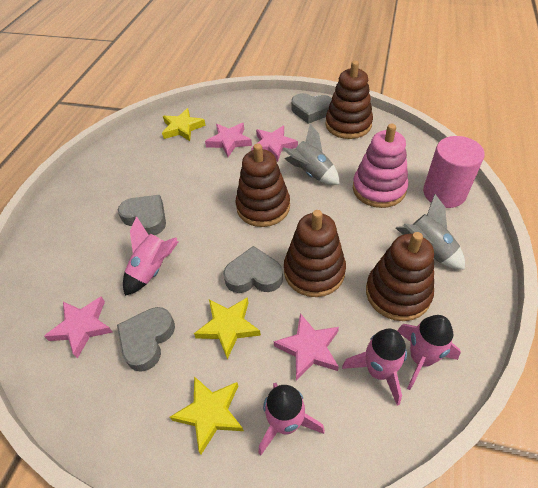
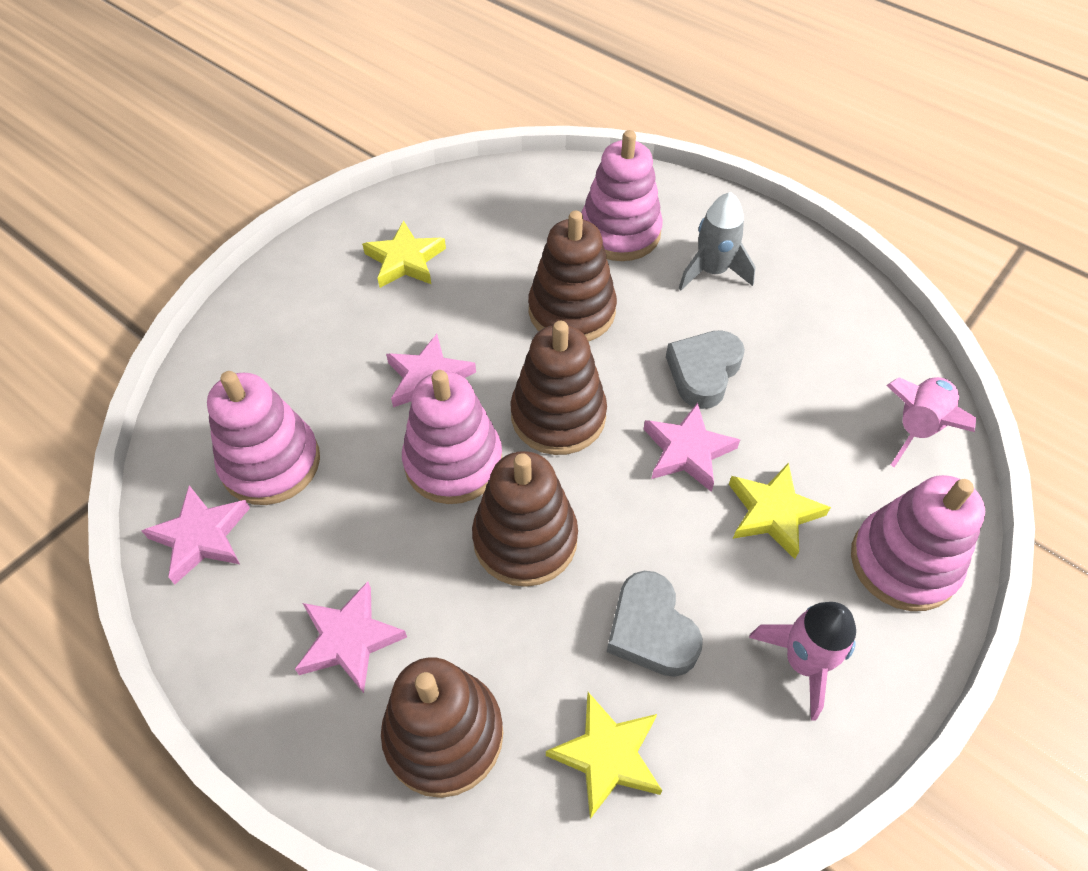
grey heart: 4 -> 2
grey rocket: 2 -> 1
pink cylinder: 1 -> 0
pink rocket: 4 -> 2
pink stacking toy: 1 -> 4

